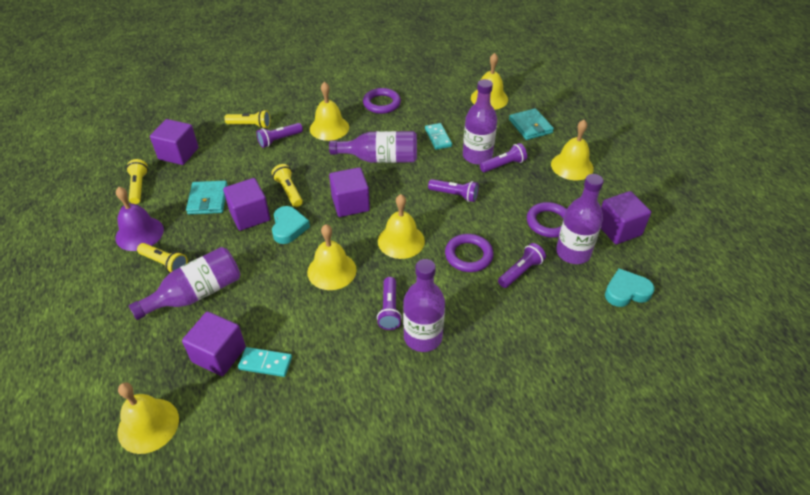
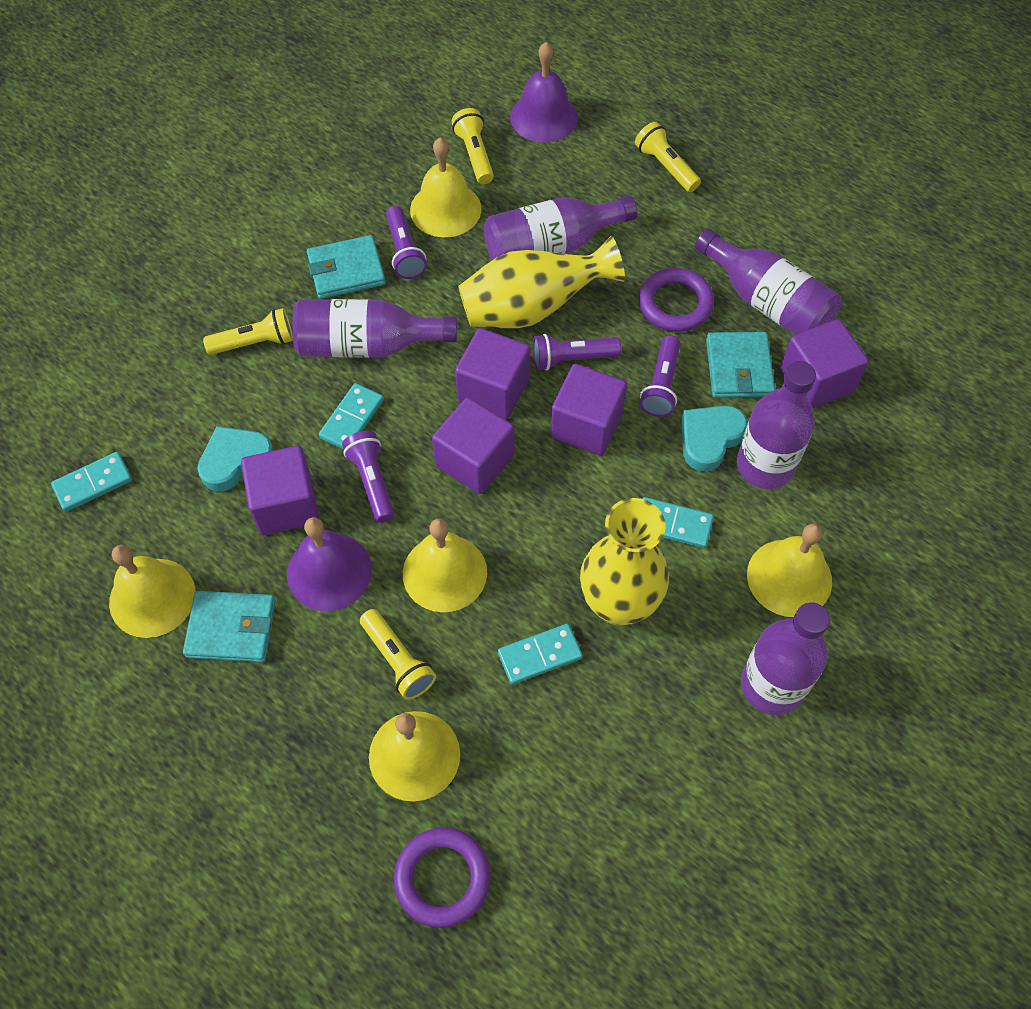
purple bell: 1 -> 2
purple flashlight: 5 -> 4
purple ring: 3 -> 2
turquoise domino: 2 -> 4
turquoise wallet: 2 -> 3
yellow bell: 6 -> 5
yellow vase: 0 -> 2

